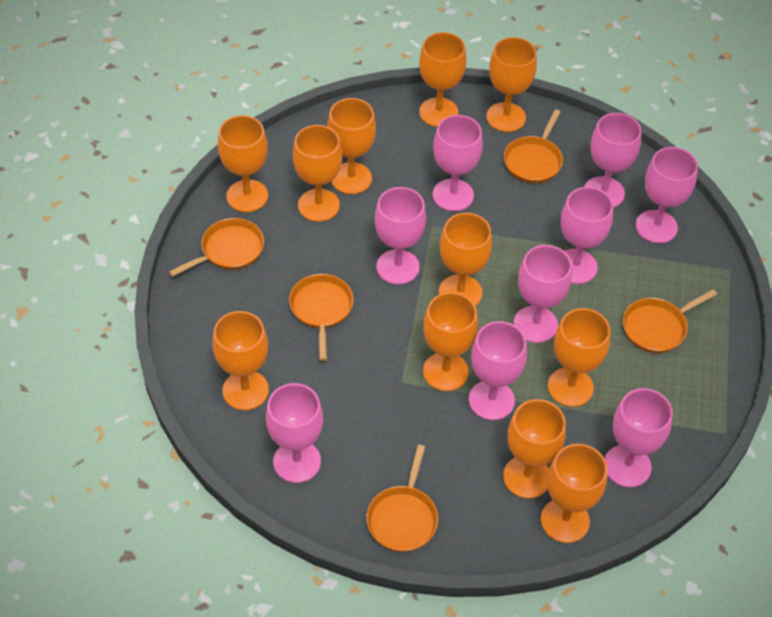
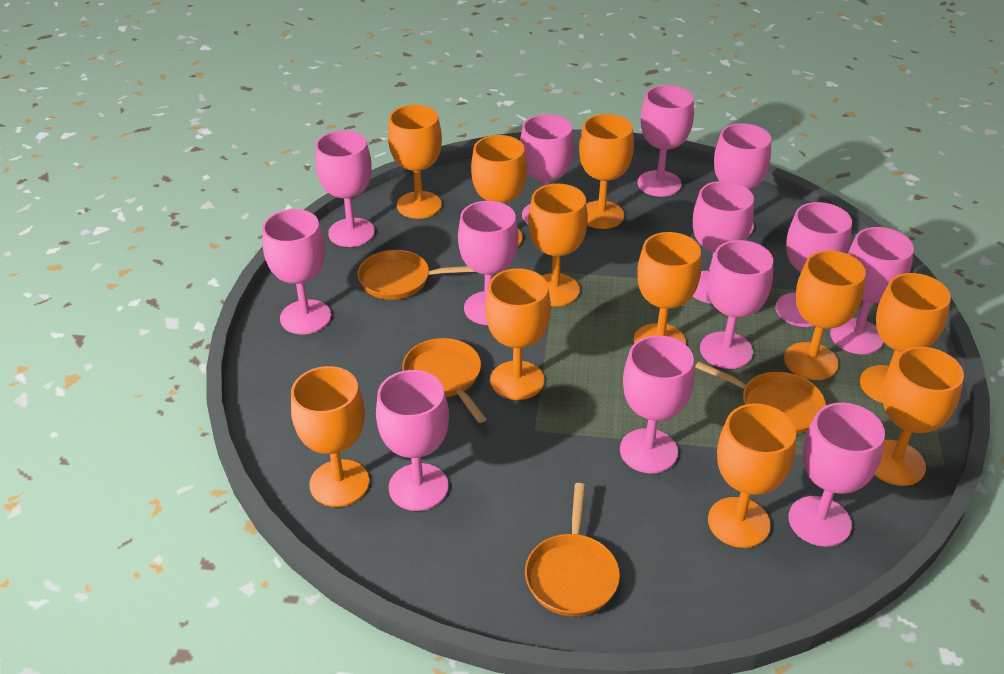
orange pan: 5 -> 4
pink goblet: 9 -> 13

